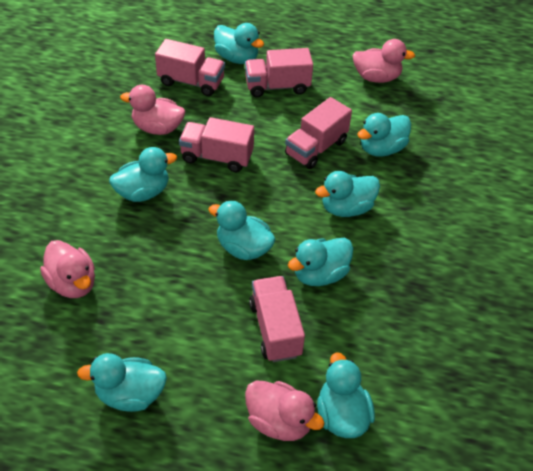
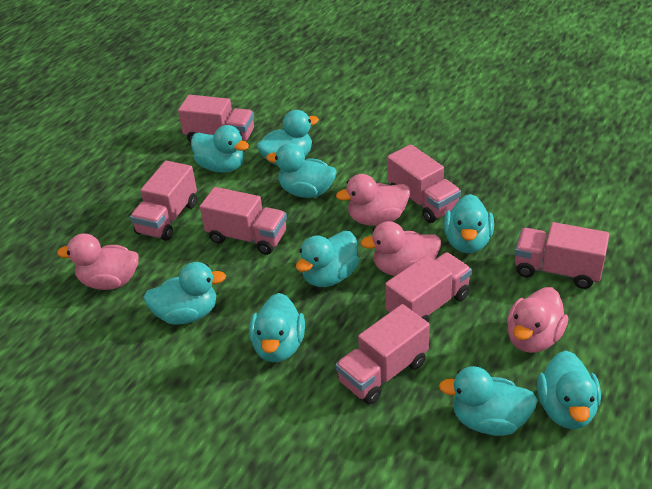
pink truck: 5 -> 7
turquoise duck: 8 -> 9

